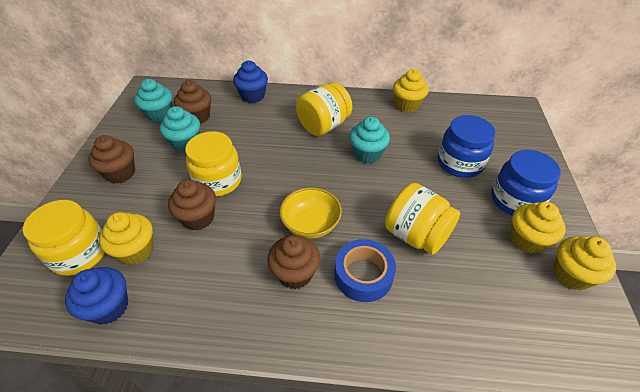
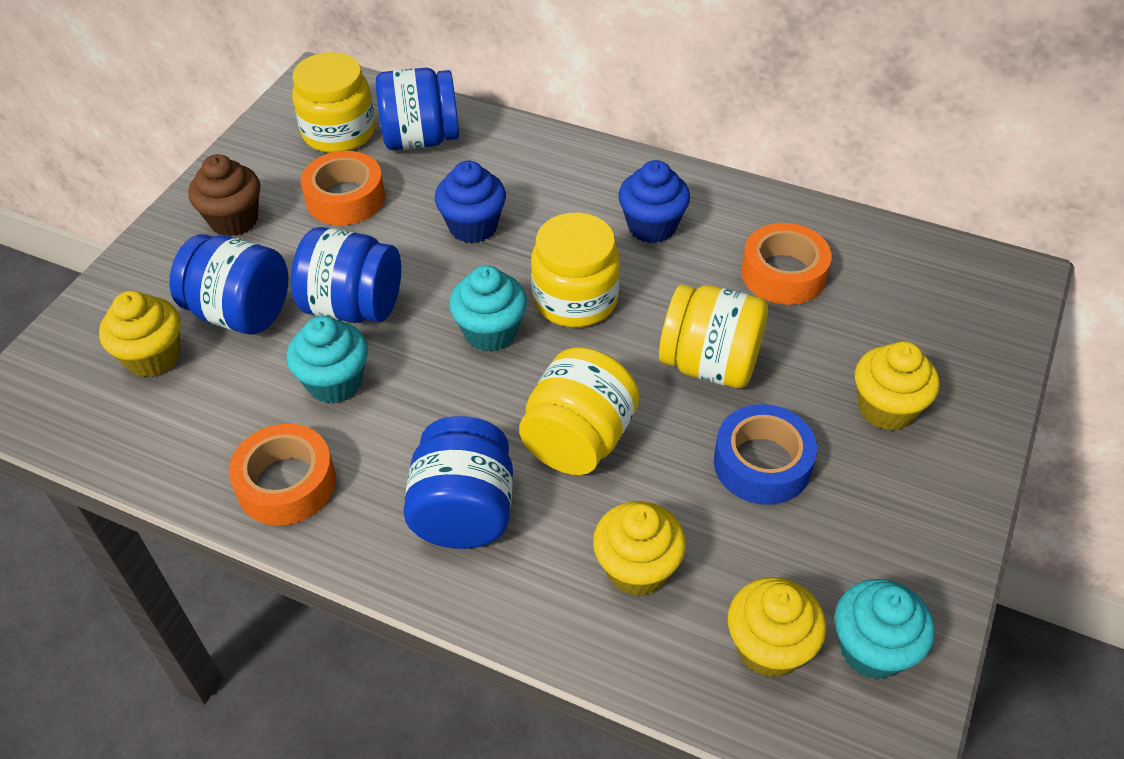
blue jar: 2 -> 4
brown cupcake: 4 -> 1
orange tape: 0 -> 3
yellow bowl: 1 -> 0

